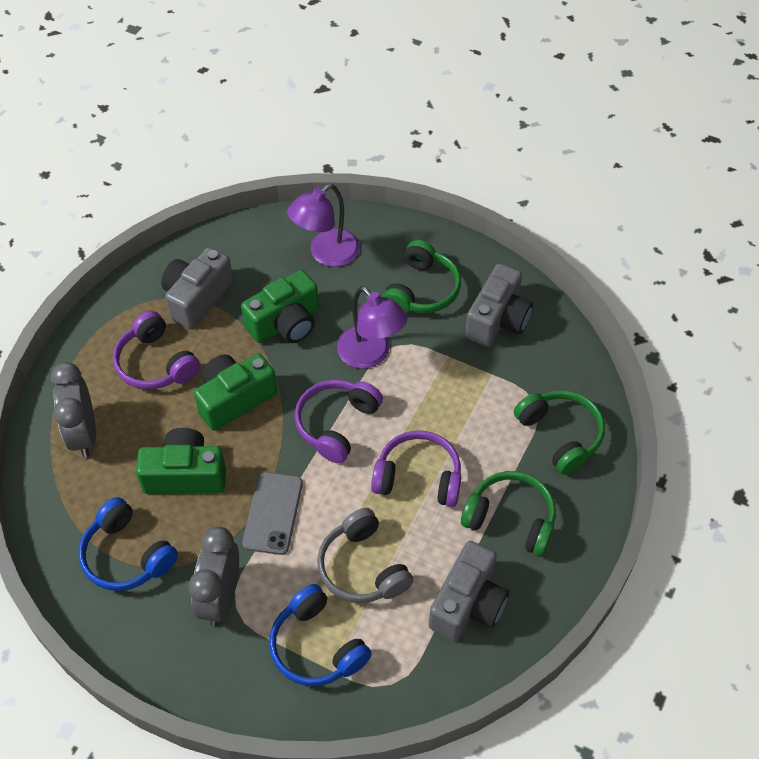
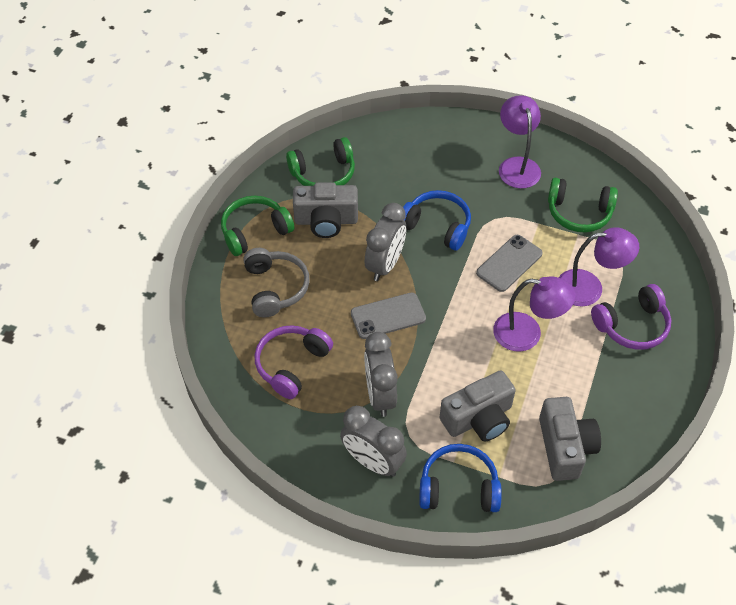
green camera: 3 -> 0
grey clock: 2 -> 3
grey phone: 1 -> 2
purple headphones: 3 -> 2
purple lamp: 2 -> 3

